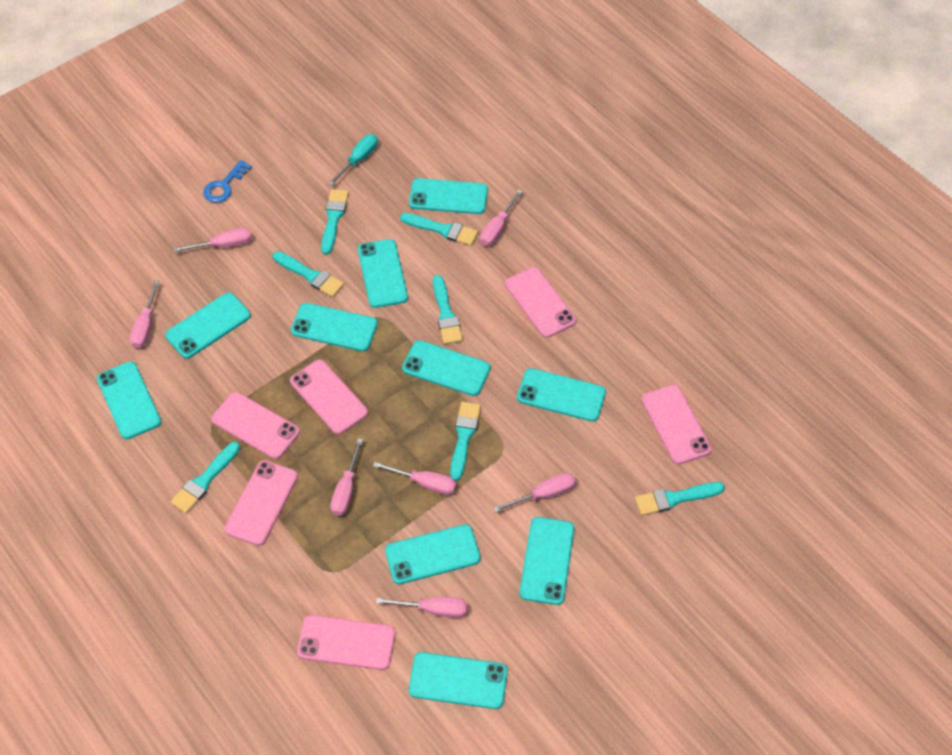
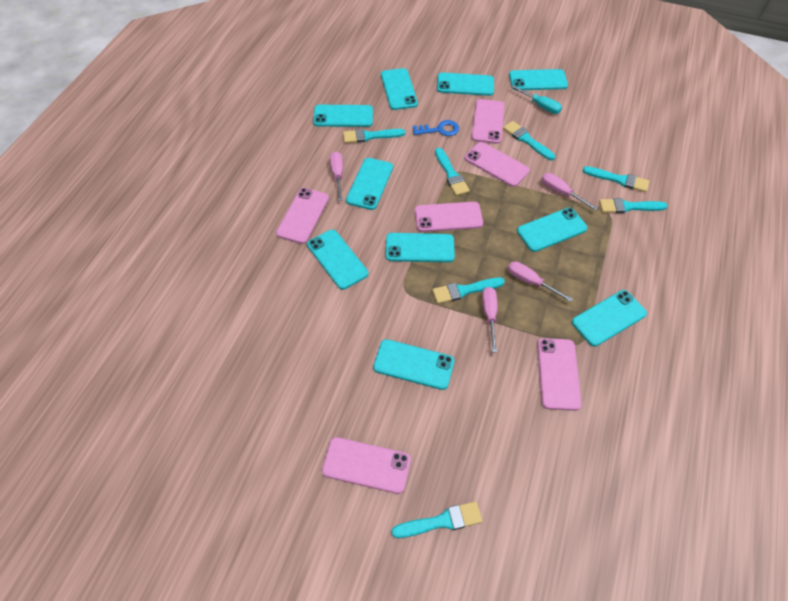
pink screwdriver: 7 -> 4

